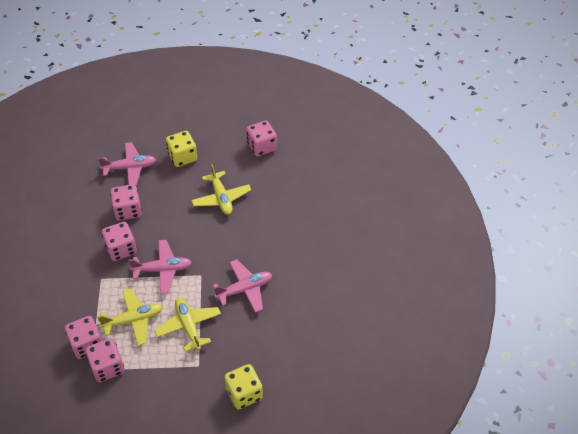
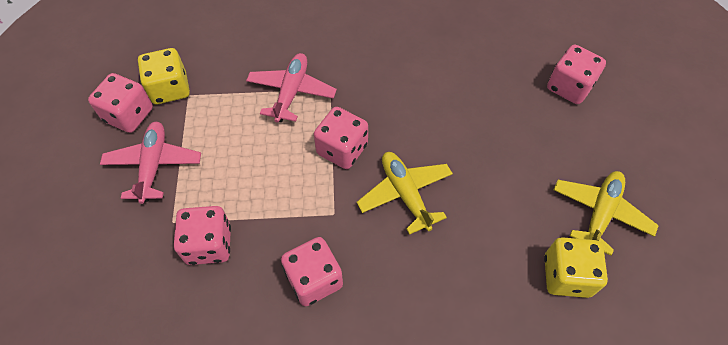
pink plane: 3 -> 2
yellow plane: 3 -> 2

